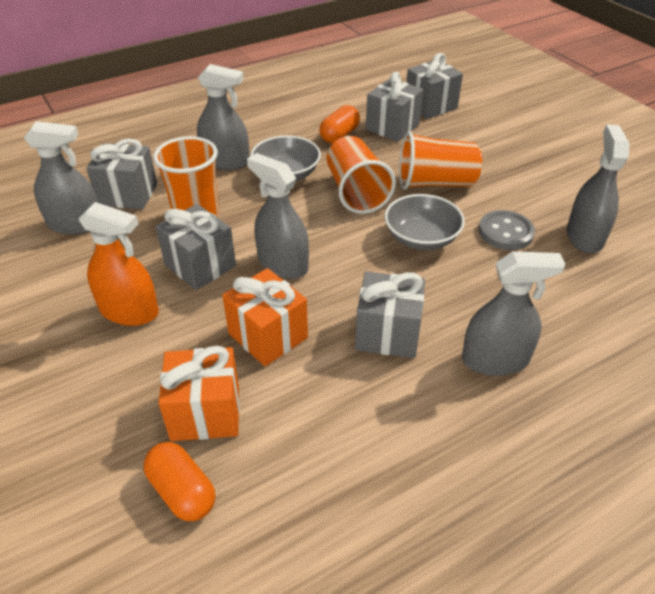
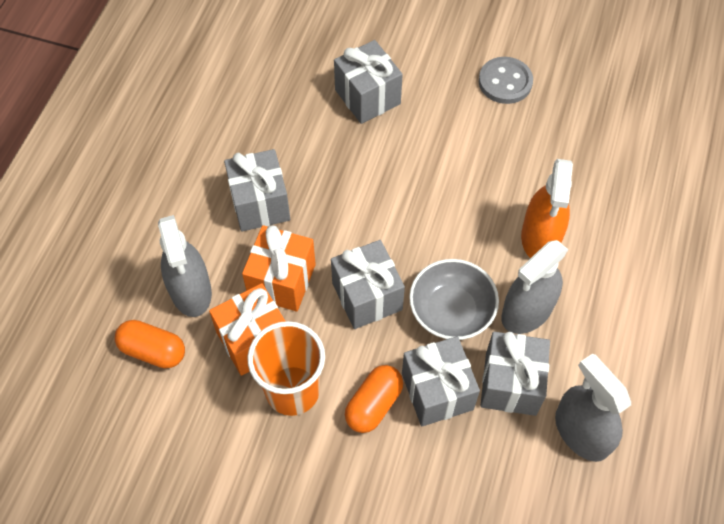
grey bowl: 2 -> 1
grey spray bottle: 5 -> 3
orange cup: 3 -> 1

